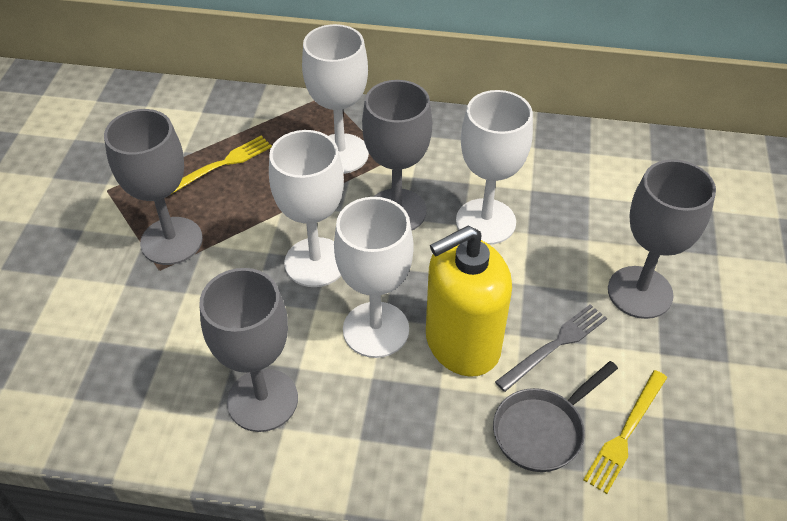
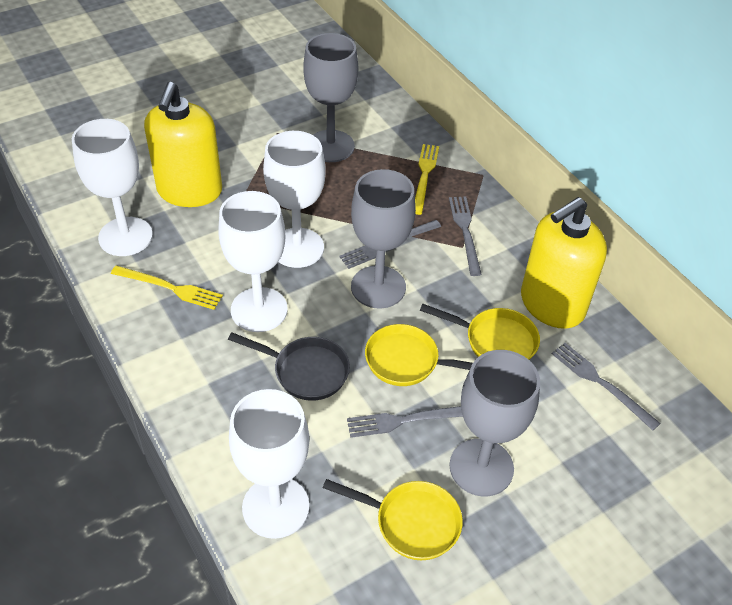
grey fork: 1 -> 4
grey goblet: 4 -> 3
yellow pan: 0 -> 3
yellow soap dispenser: 1 -> 2

